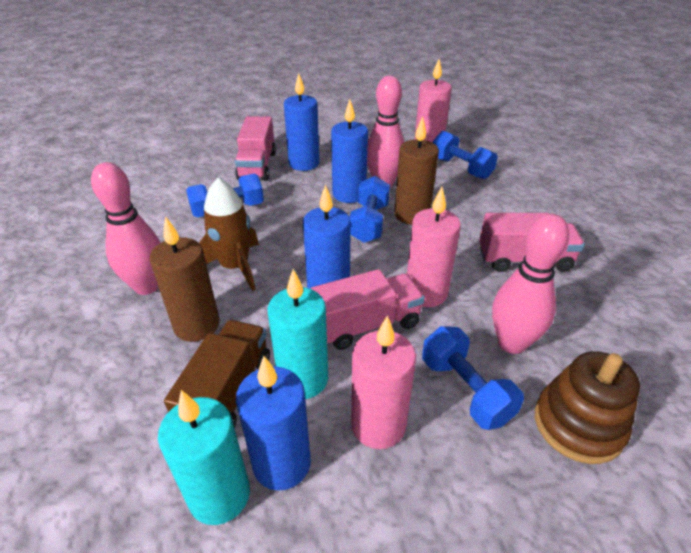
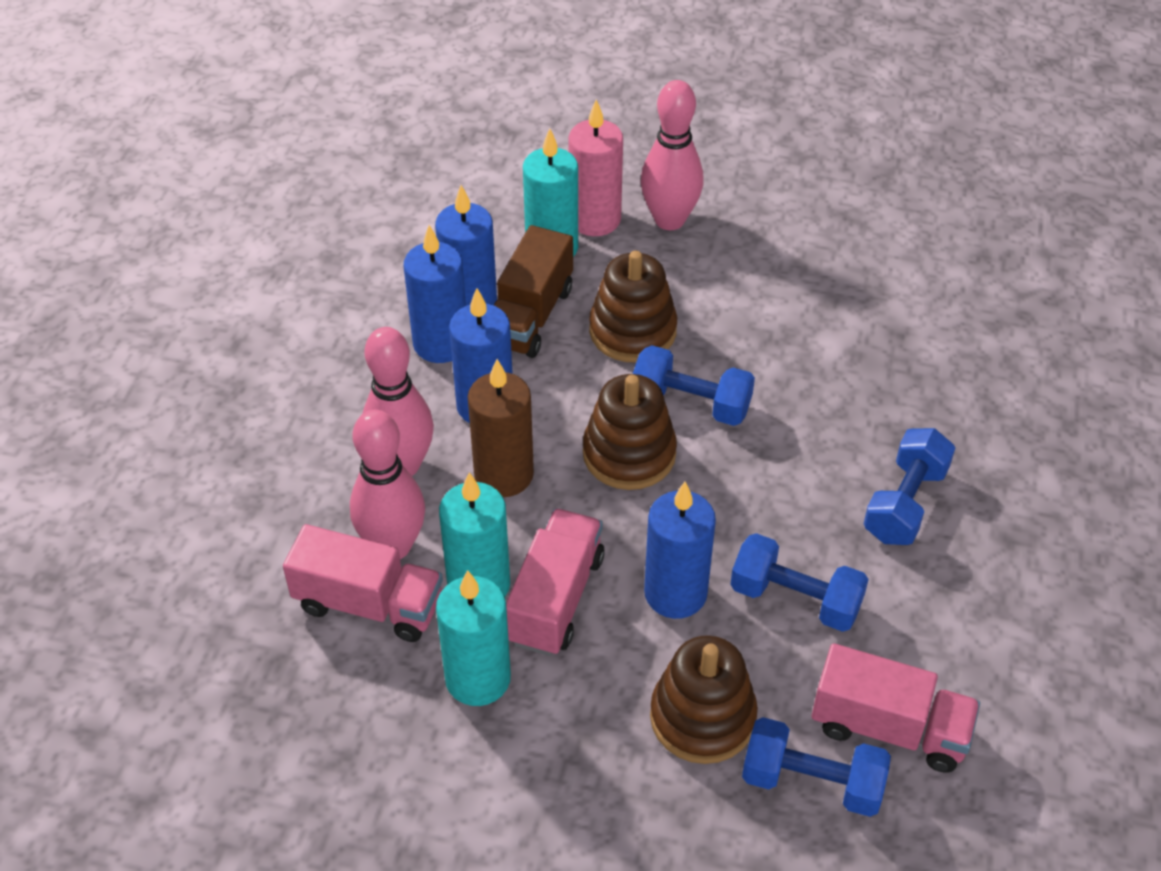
brown candle: 2 -> 1
brown rocket: 1 -> 0
brown stacking toy: 1 -> 3
pink candle: 3 -> 1
turquoise candle: 2 -> 3

